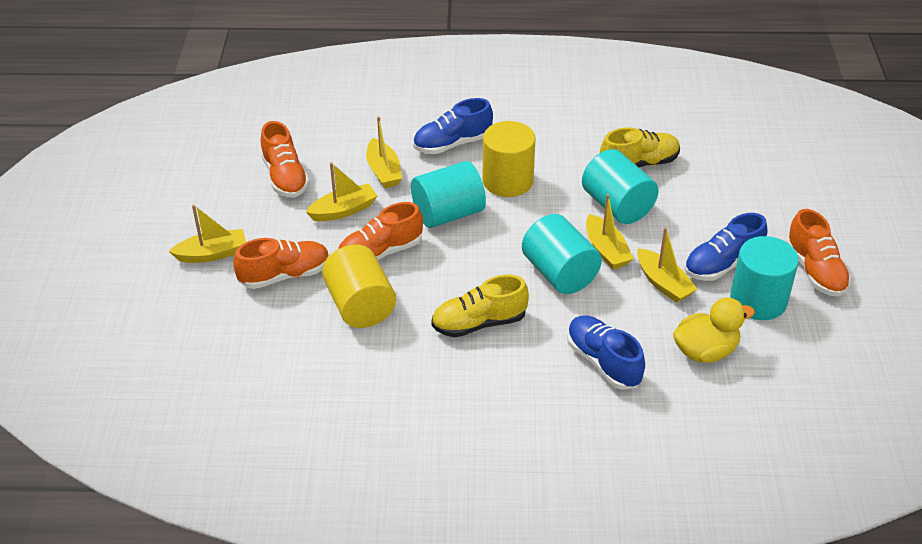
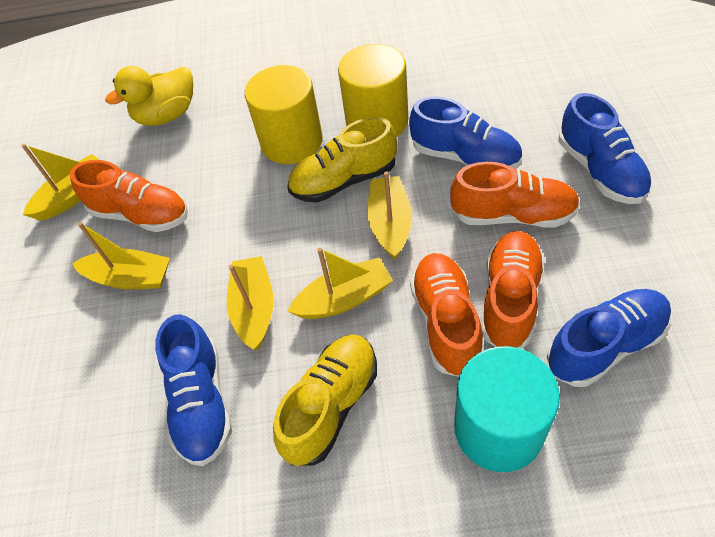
blue shoe: 3 -> 4
turquoise cylinder: 4 -> 1

